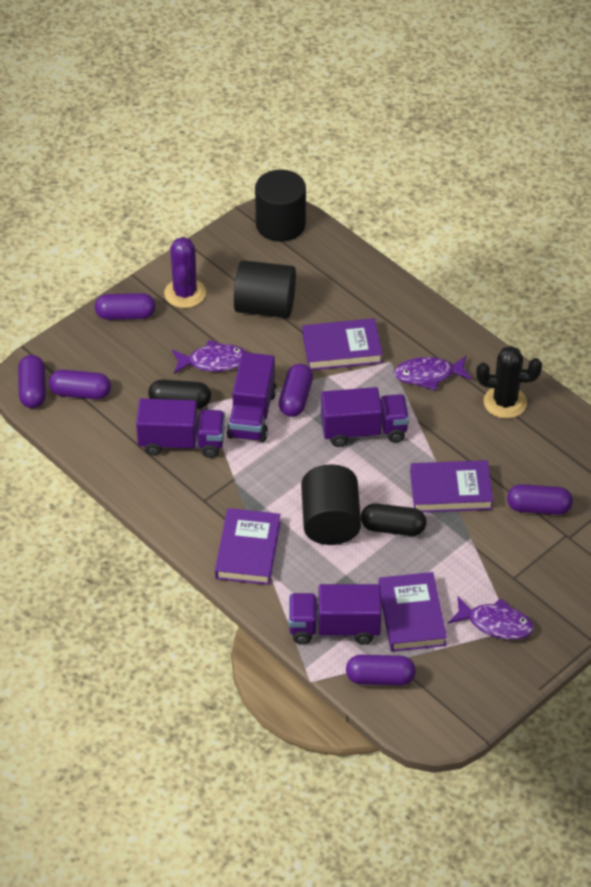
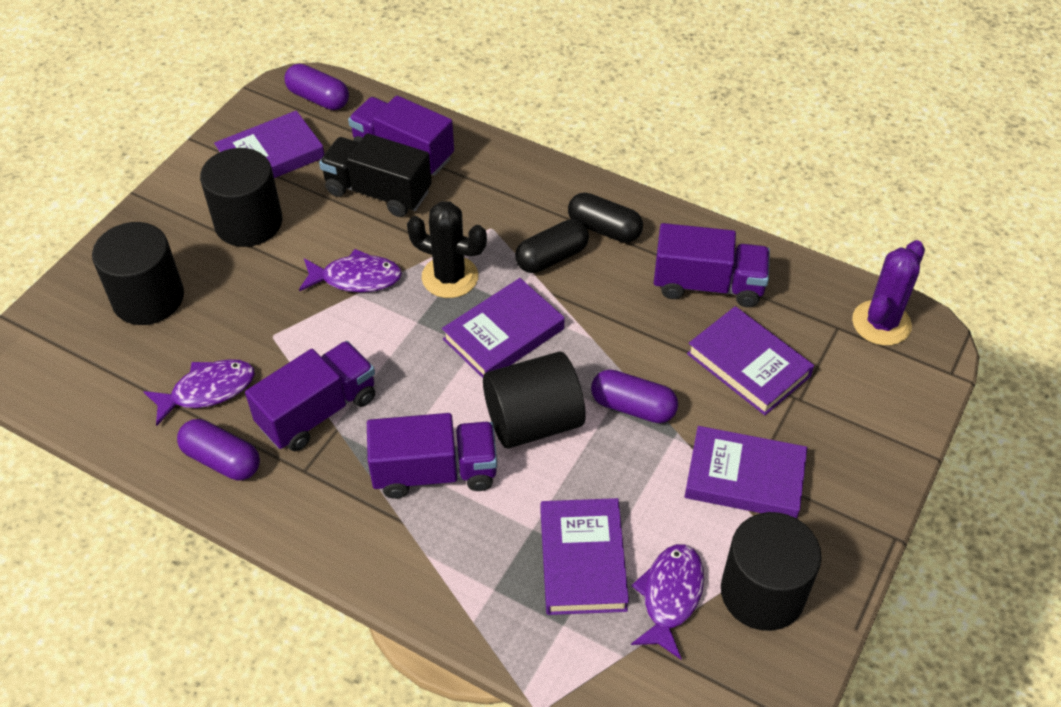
black cylinder: 3 -> 4
black truck: 0 -> 1
purple book: 4 -> 5
purple capsule: 6 -> 3

